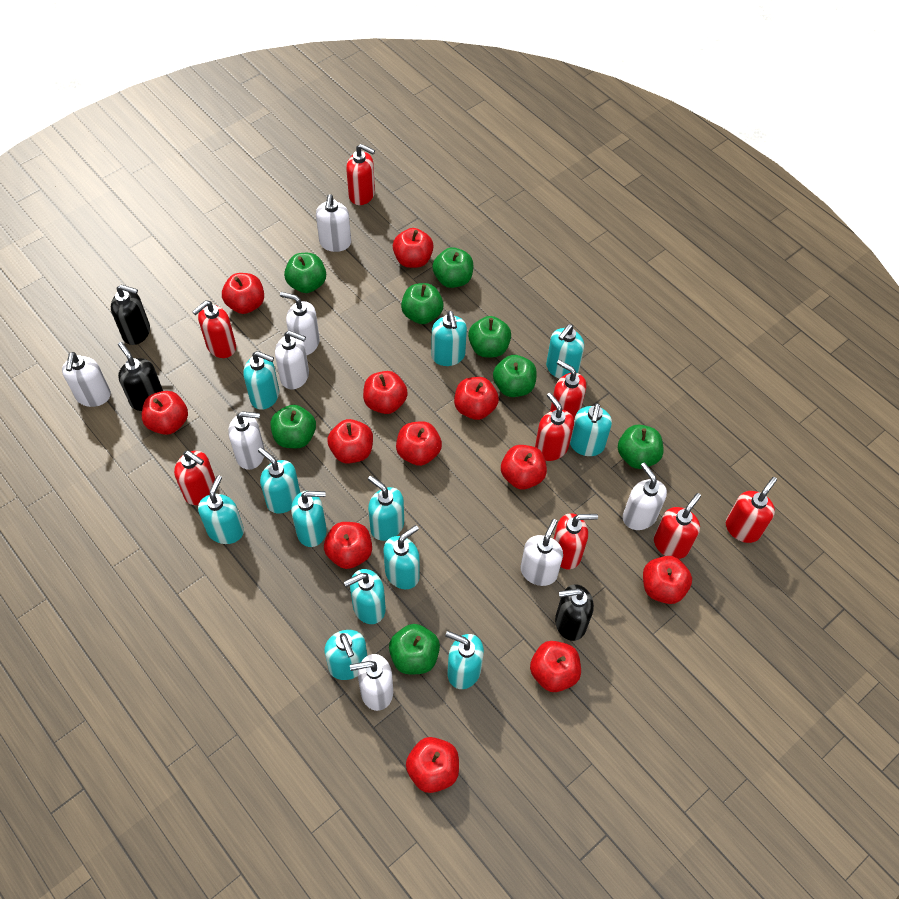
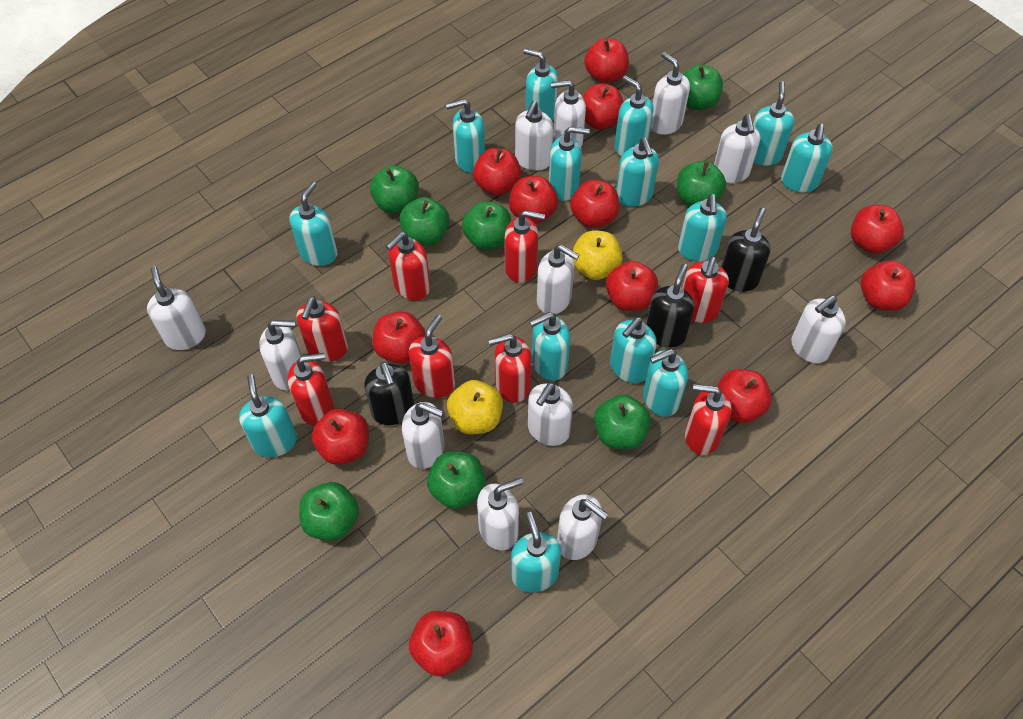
turquoise soap dispenser: 12 -> 14
white soap dispenser: 8 -> 12
yellow apple: 0 -> 2

